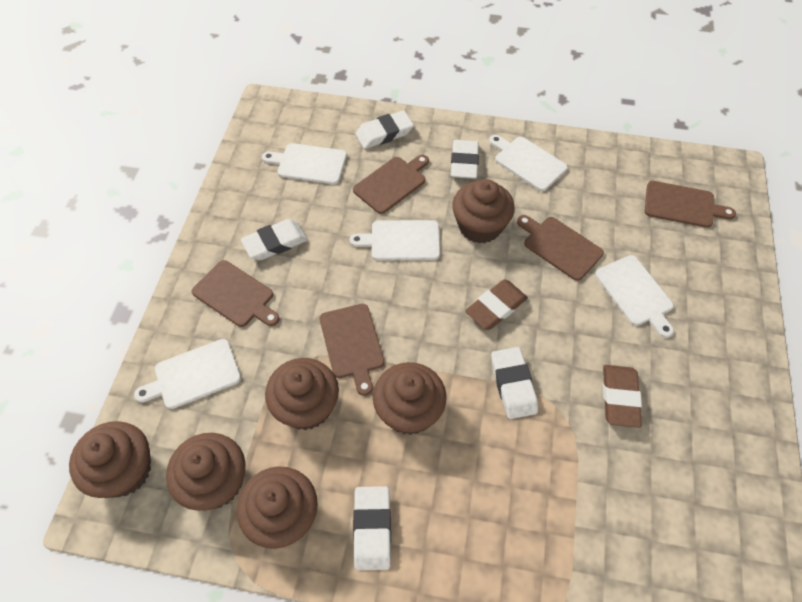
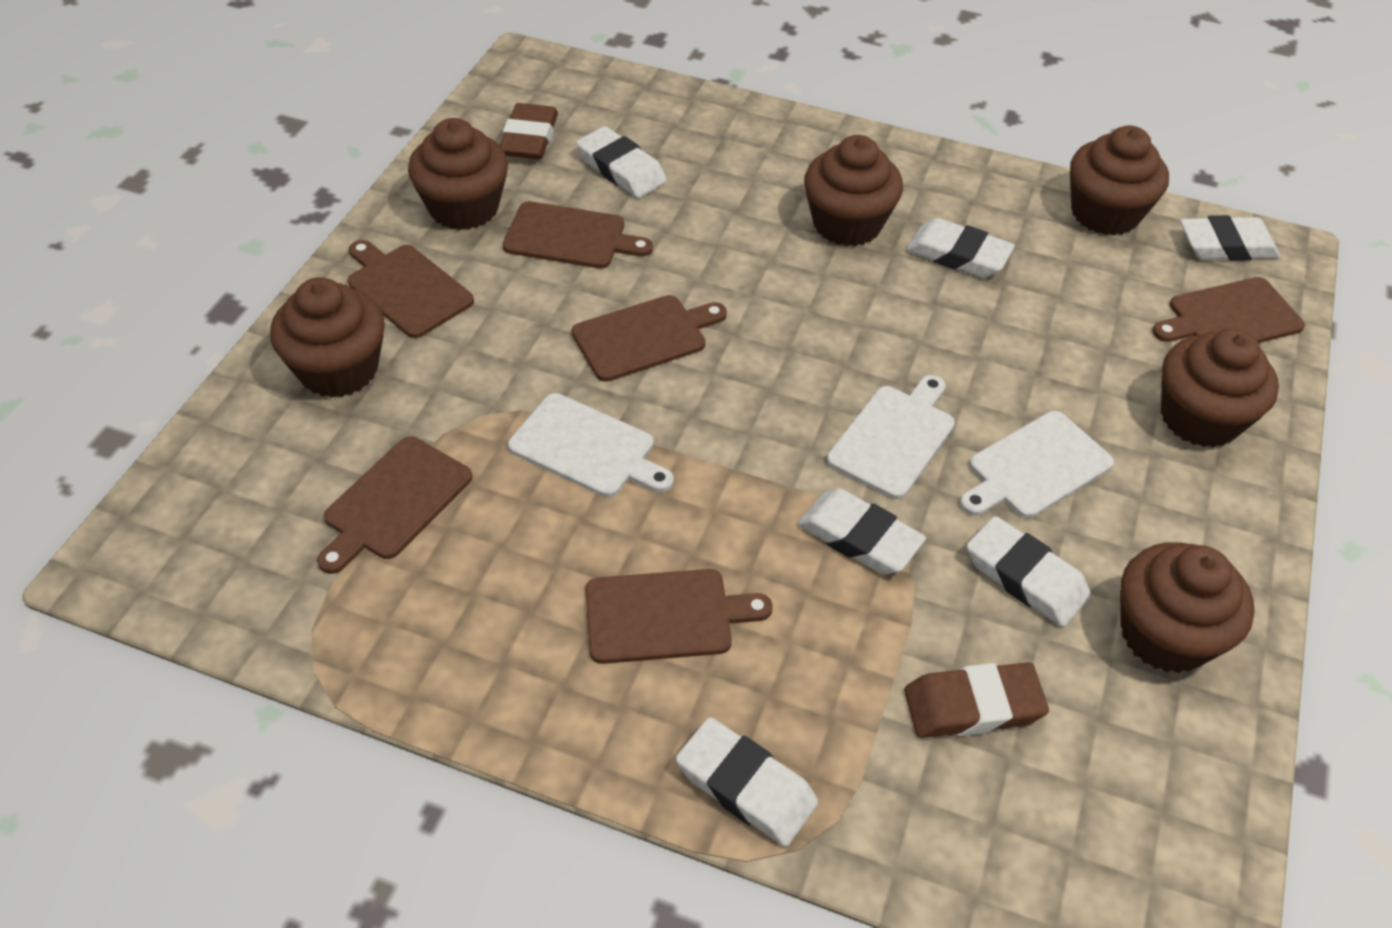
brown cutting board: 5 -> 6
white cutting board: 5 -> 3
white eraser: 5 -> 6

